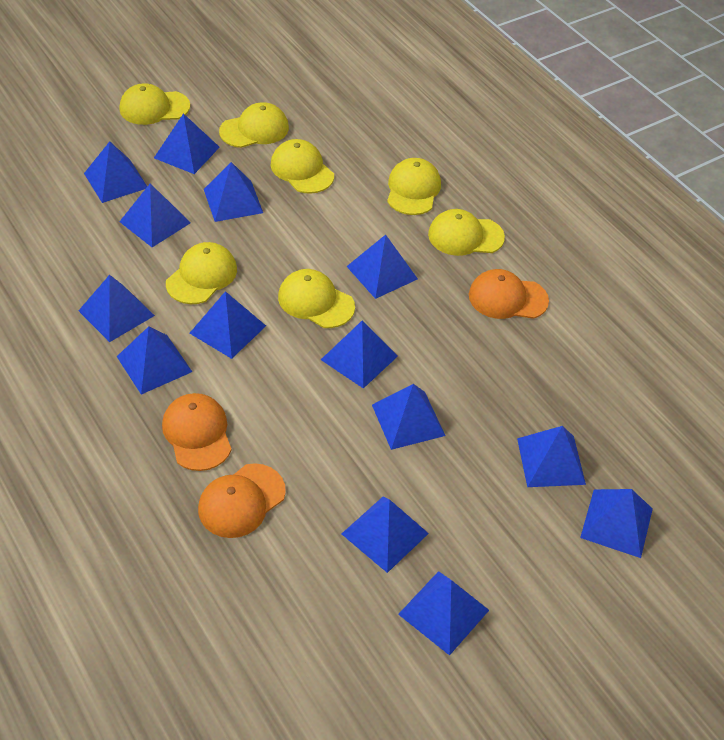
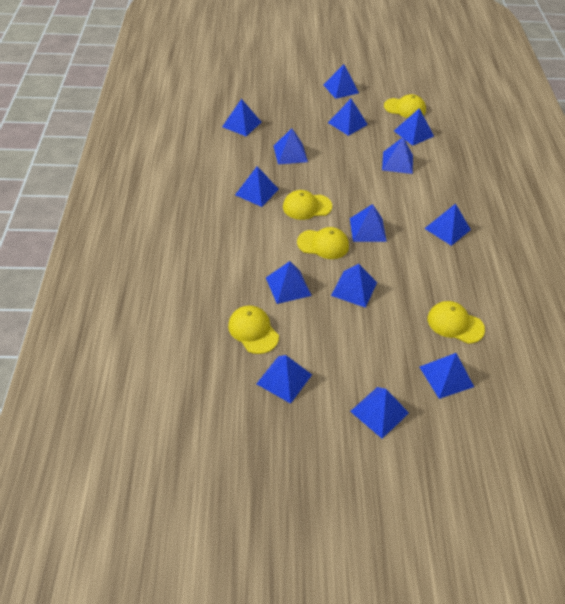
orange cap: 3 -> 0
yellow cap: 7 -> 5

